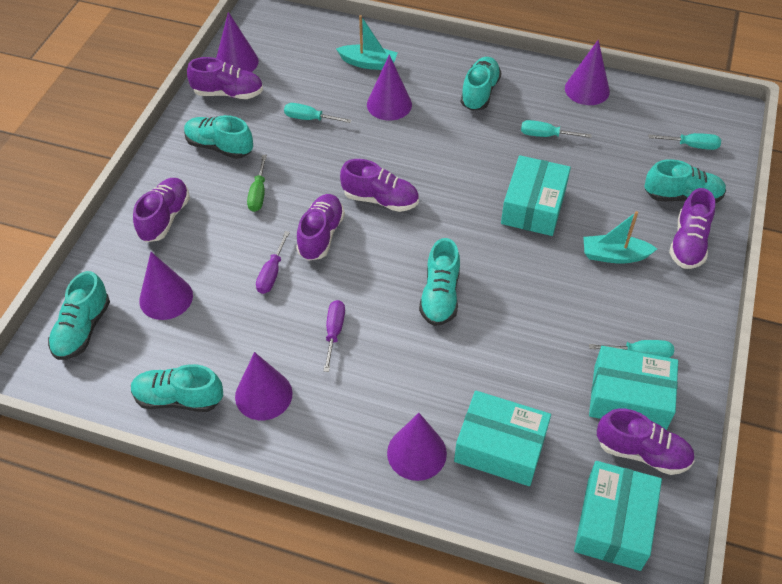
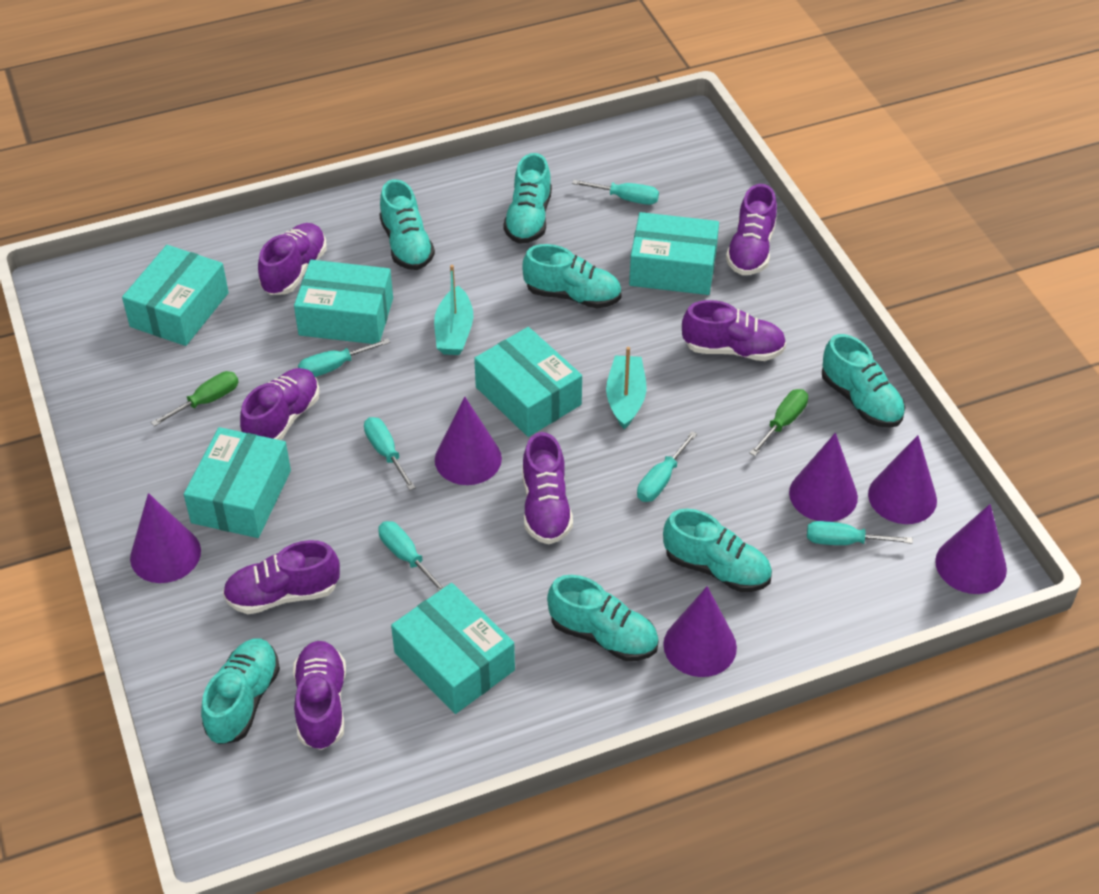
green screwdriver: 1 -> 2
purple screwdriver: 2 -> 0
purple shoe: 6 -> 7
turquoise box: 4 -> 6
turquoise screwdriver: 4 -> 6
turquoise shoe: 6 -> 7

